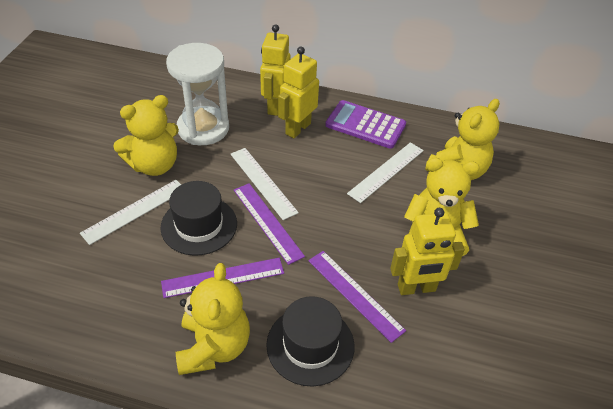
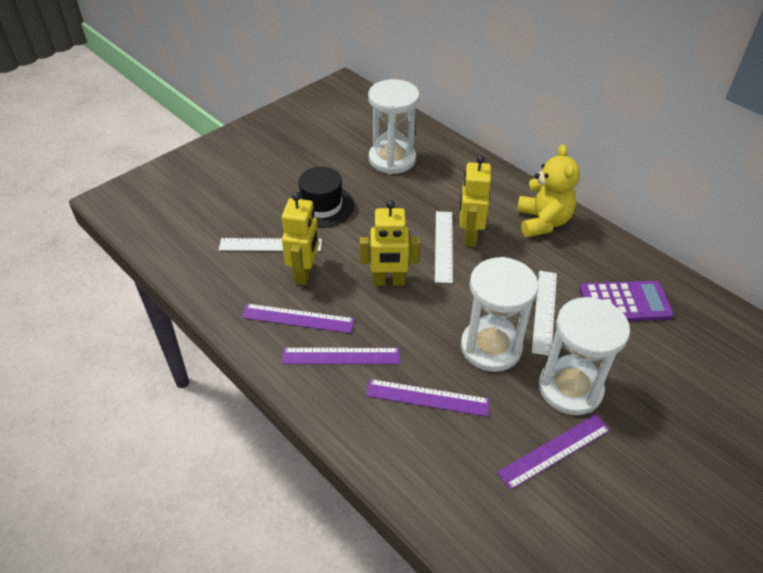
black hat: 2 -> 1
purple ruler: 3 -> 4
white hourglass: 1 -> 3
yellow teddy bear: 4 -> 1

